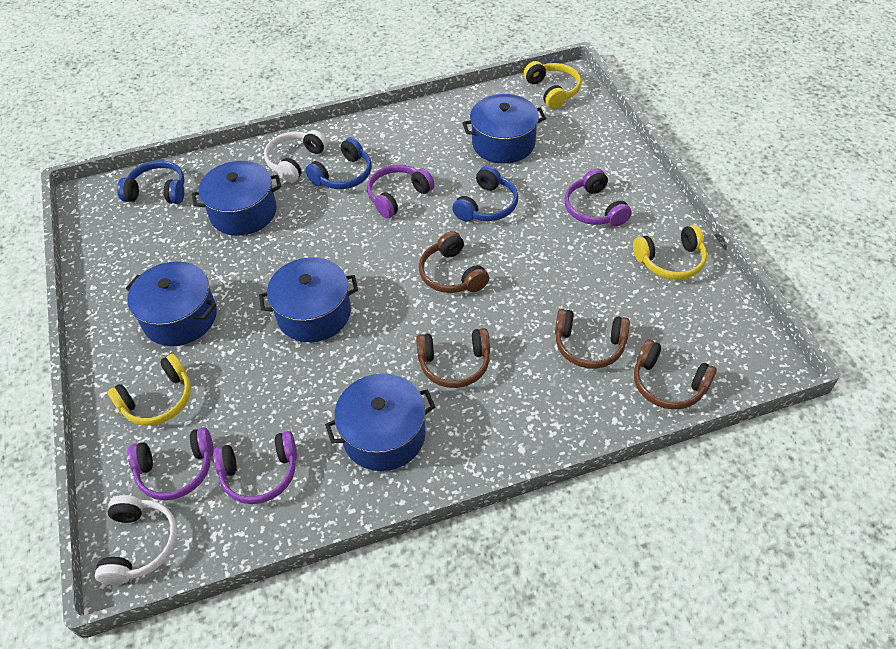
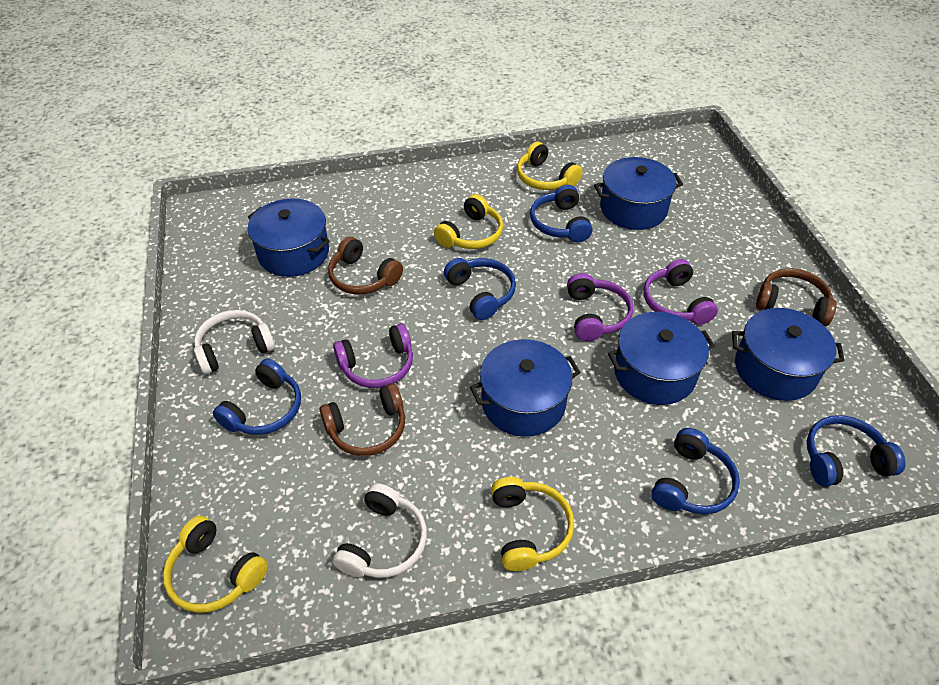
blue headphones: 3 -> 5
brown headphones: 4 -> 3
purple headphones: 4 -> 3
yellow headphones: 3 -> 4

